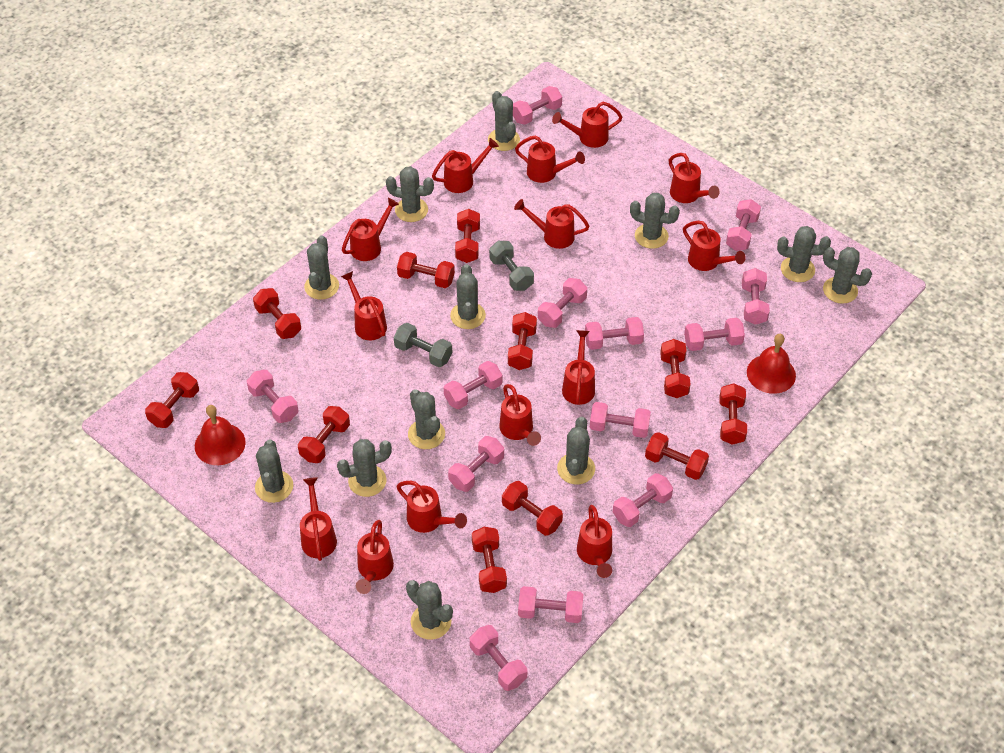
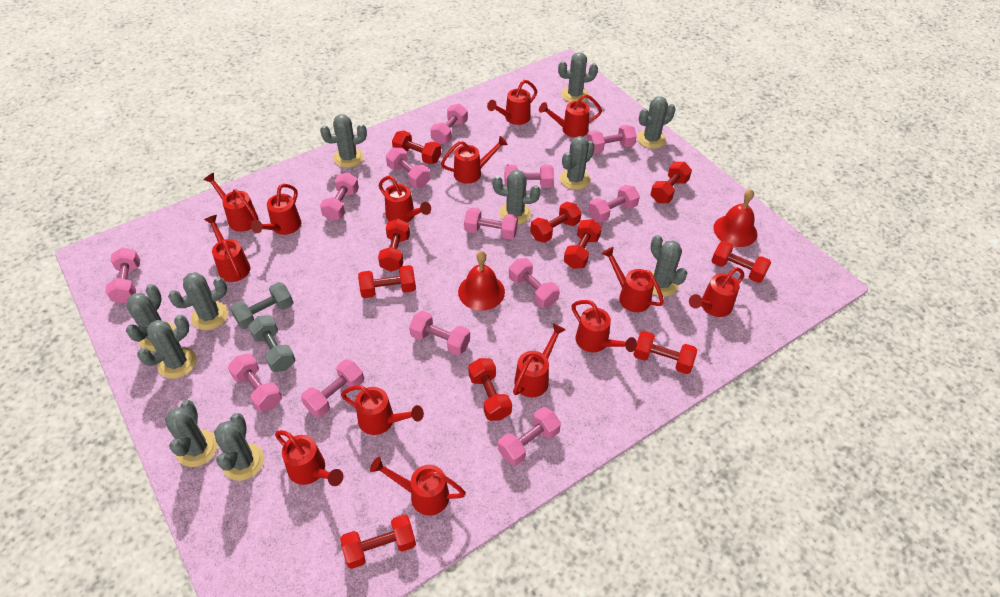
grey cactus: 12 -> 11
red dumbbell: 11 -> 10

